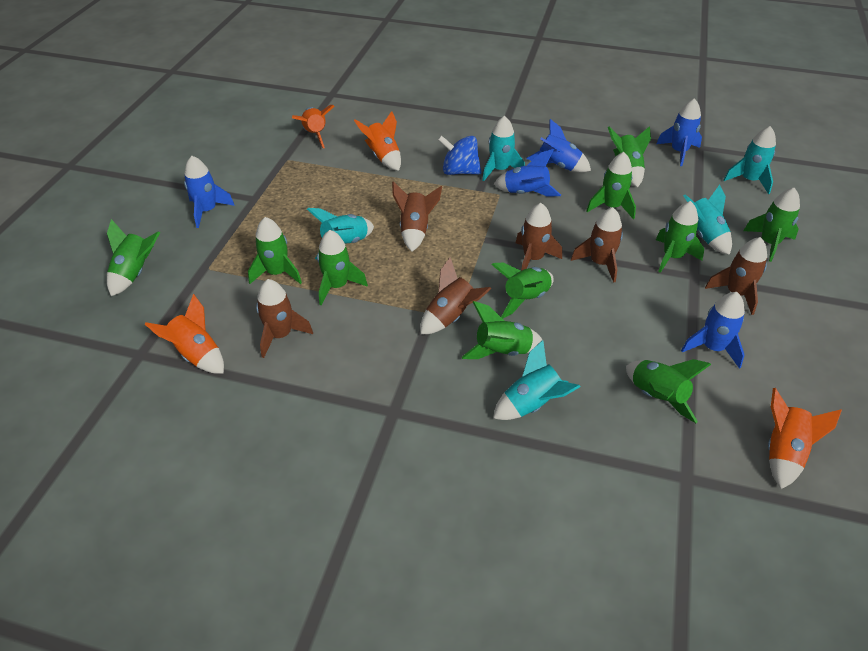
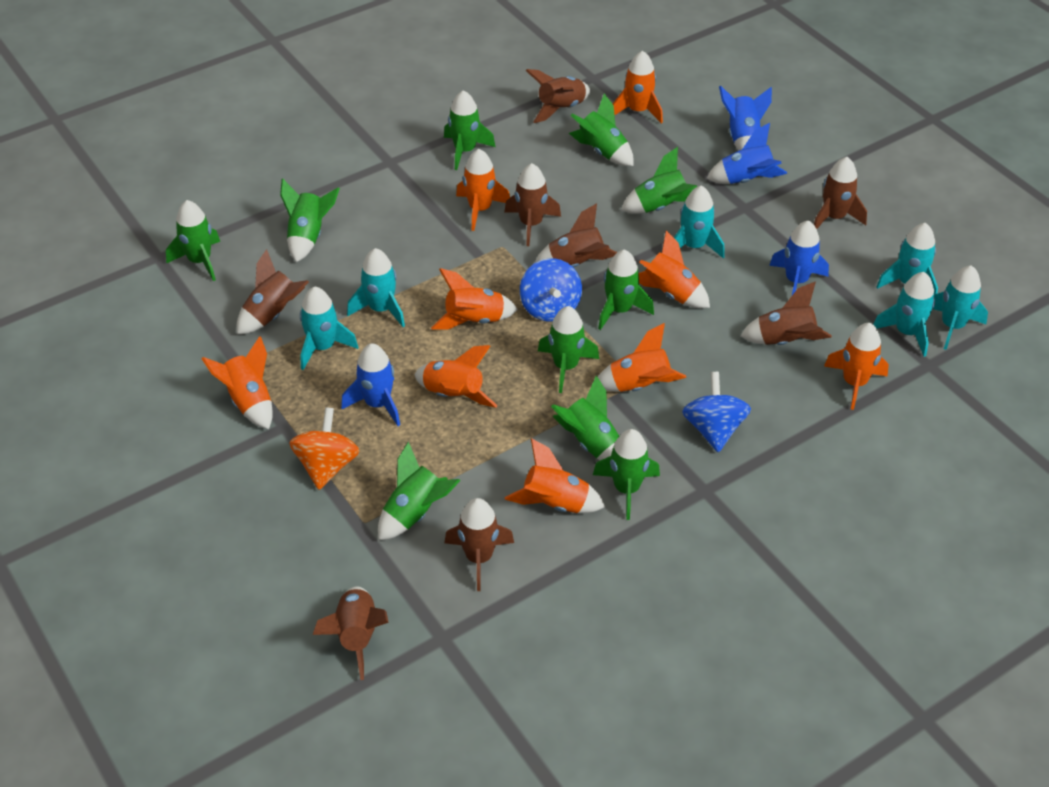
blue rocket: 5 -> 4
blue spinning top: 1 -> 2
brown rocket: 6 -> 8
orange rocket: 4 -> 9
orange spinning top: 0 -> 1
turquoise rocket: 5 -> 6

